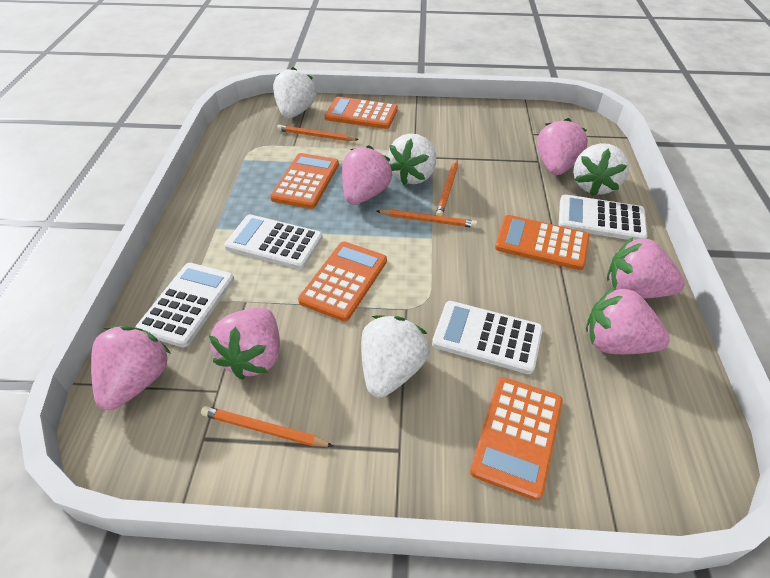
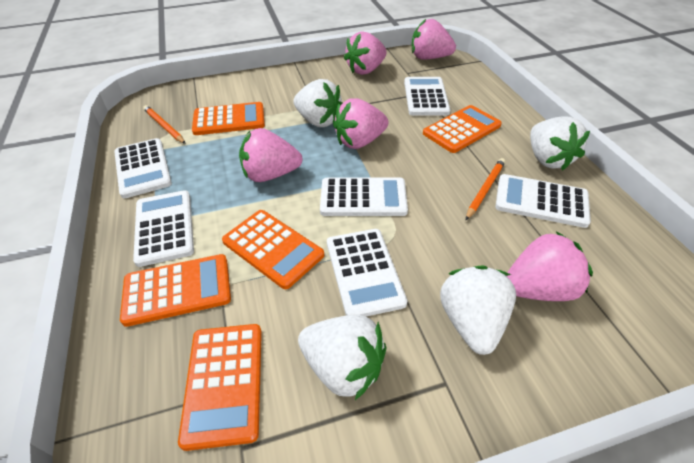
orange pencil: 4 -> 2
pink strawberry: 6 -> 5
white calculator: 4 -> 6

